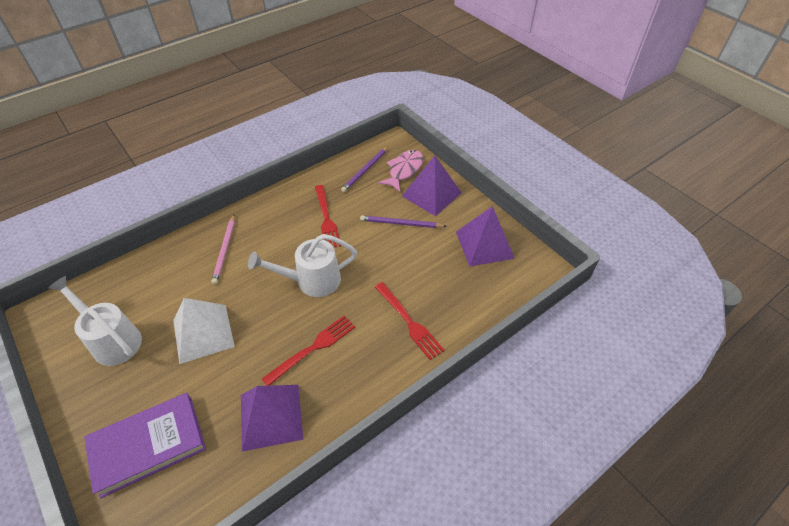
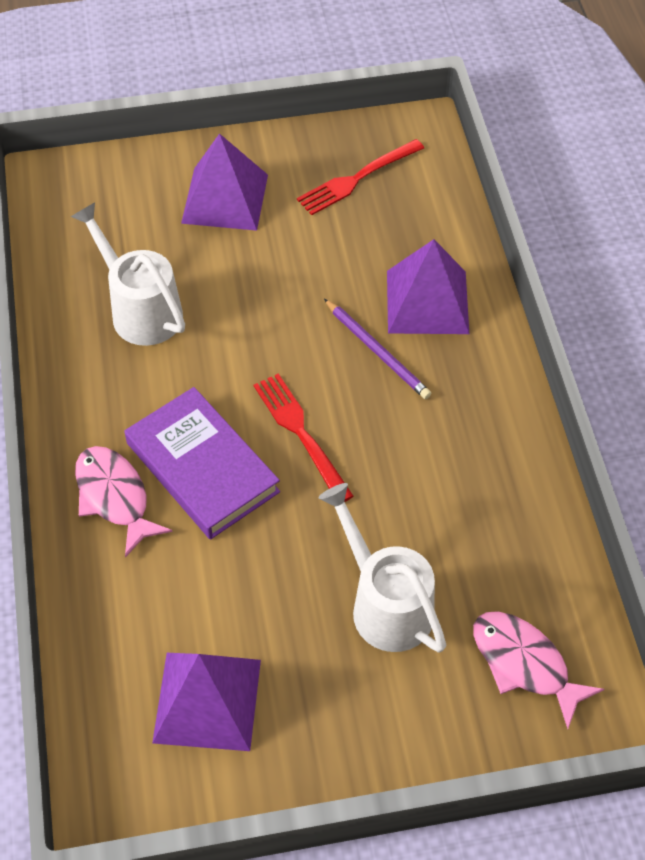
pink fish: 1 -> 2
pink pencil: 1 -> 0
purple pencil: 2 -> 1
red fork: 3 -> 2
white pyramid: 1 -> 0

